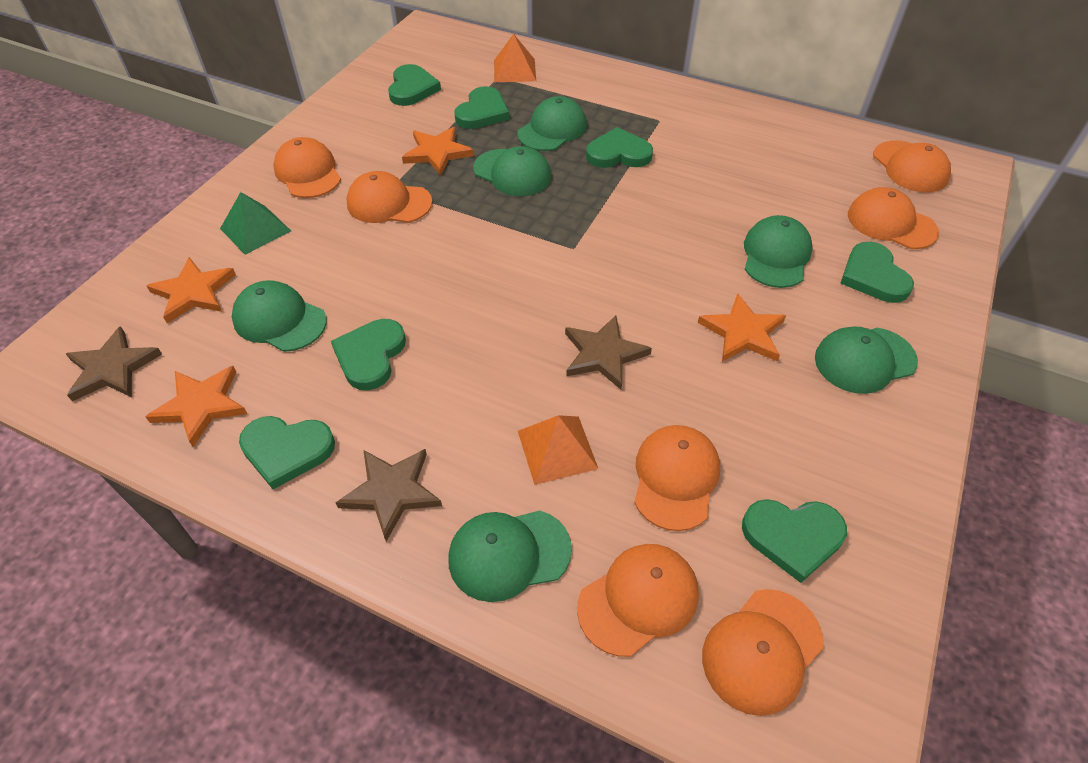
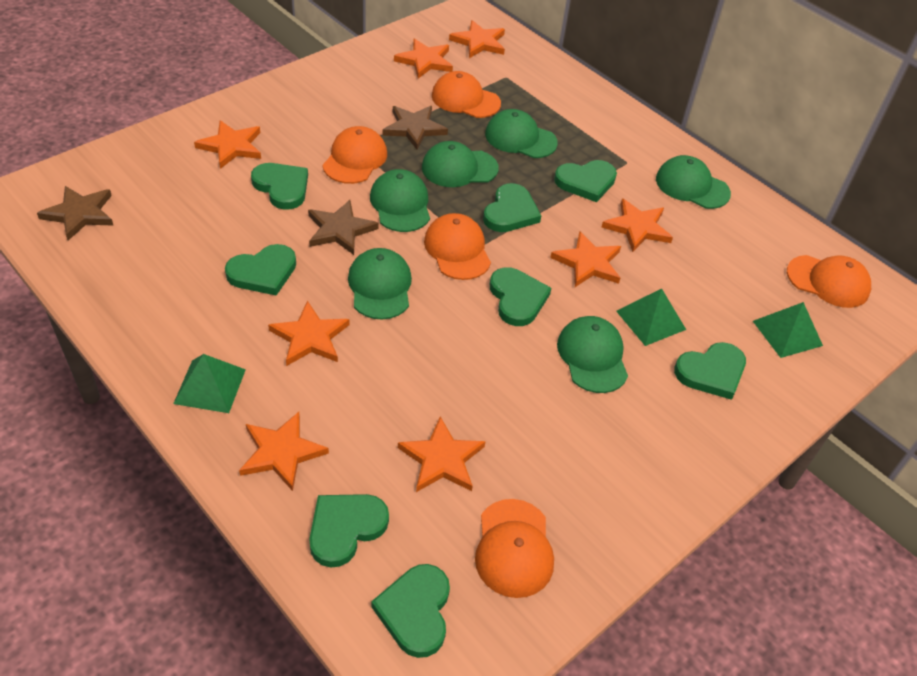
green heart: 7 -> 8
green pyramid: 1 -> 3
orange cap: 7 -> 5
orange pyramid: 2 -> 0
orange star: 4 -> 8

